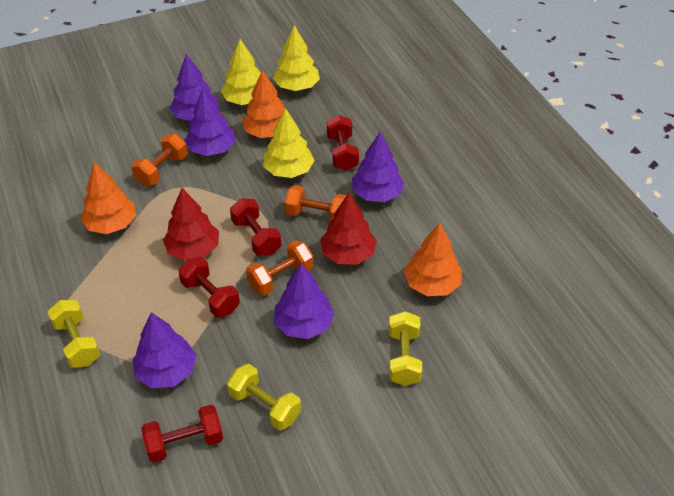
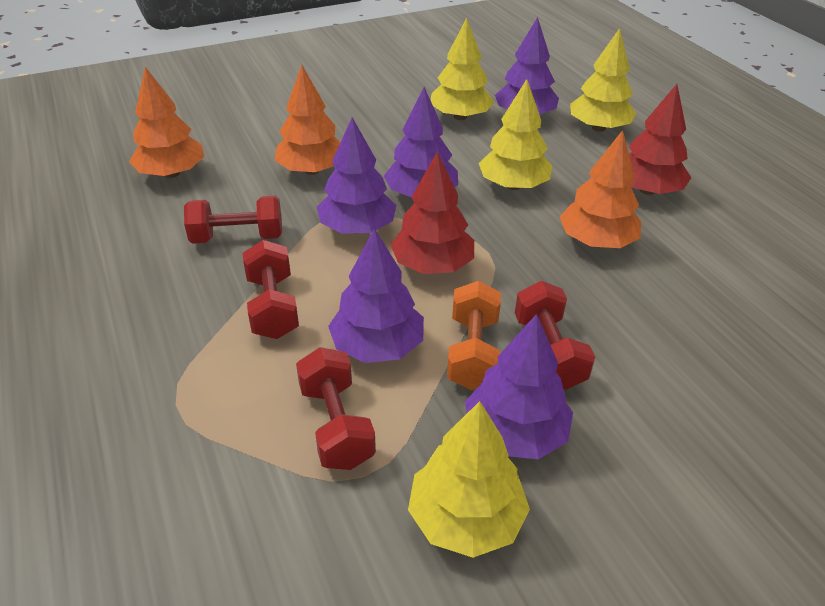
orange dumbbell: 3 -> 1
yellow dumbbell: 3 -> 0
yellow tree: 3 -> 4

